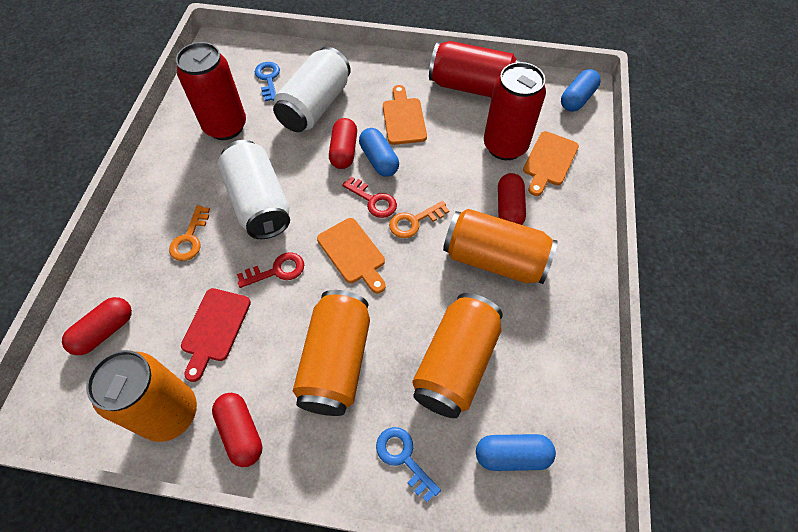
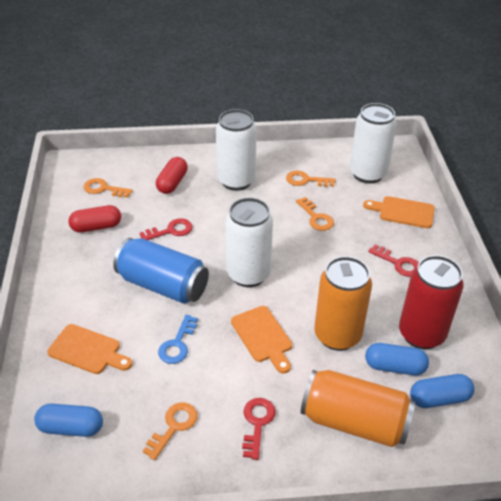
blue can: 0 -> 1
blue key: 2 -> 1
orange can: 4 -> 2
orange key: 2 -> 4
red can: 3 -> 1
red capsule: 4 -> 2
red cutting board: 1 -> 0
red key: 2 -> 3
white can: 2 -> 3

